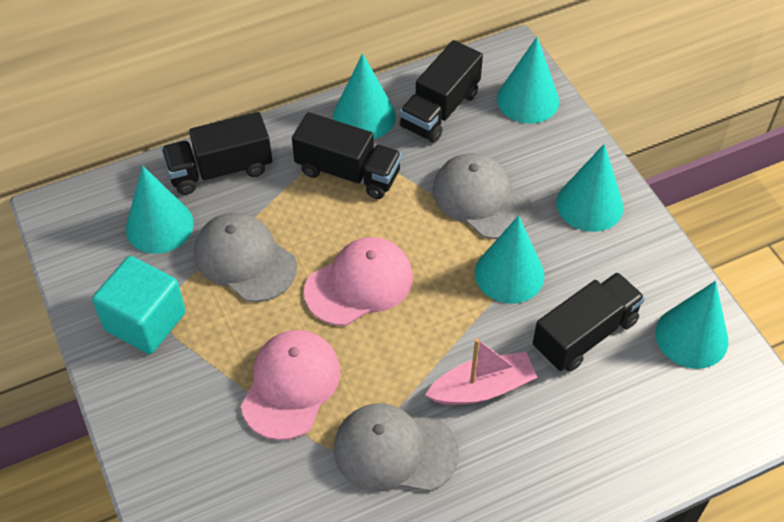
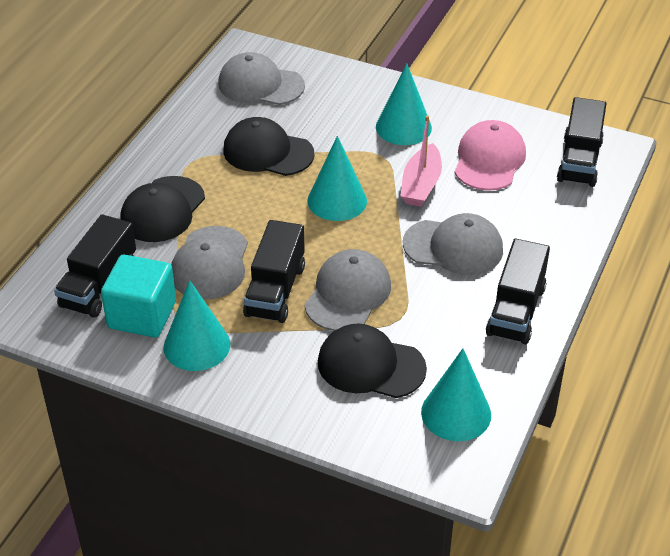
black cap: 0 -> 3
grey cap: 3 -> 4
pink cap: 2 -> 1
turquoise cone: 6 -> 4

